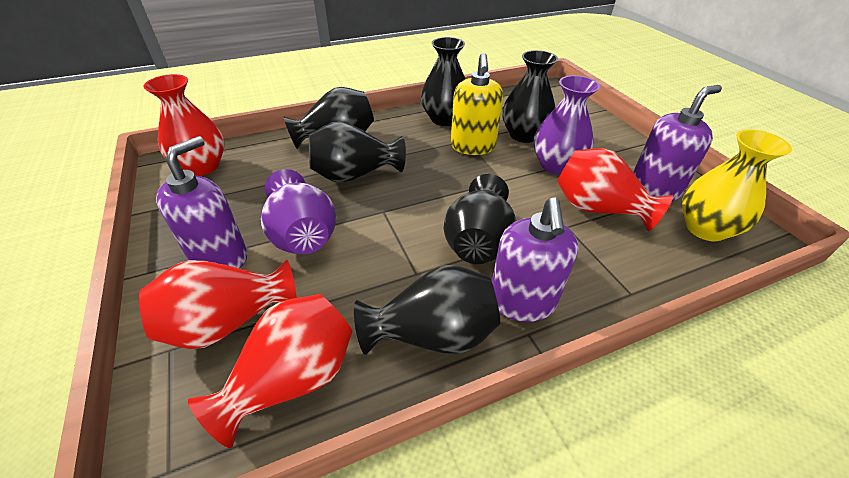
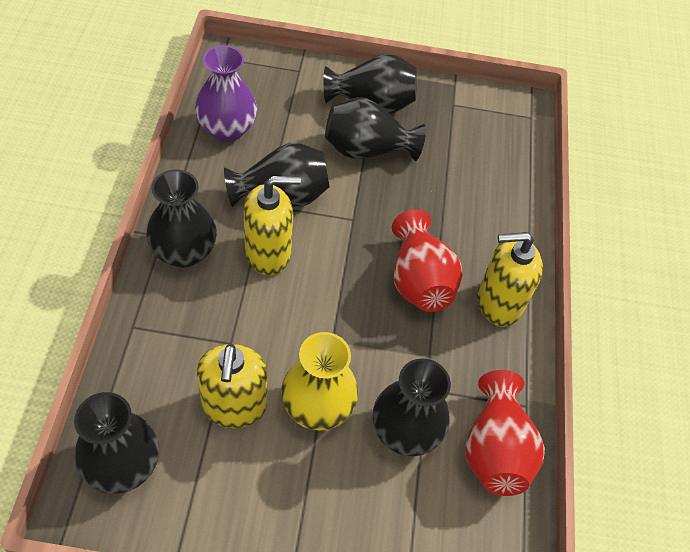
purple soap dispenser: 3 -> 0
purple vase: 2 -> 1
red vase: 4 -> 2
yellow soap dispenser: 1 -> 3

